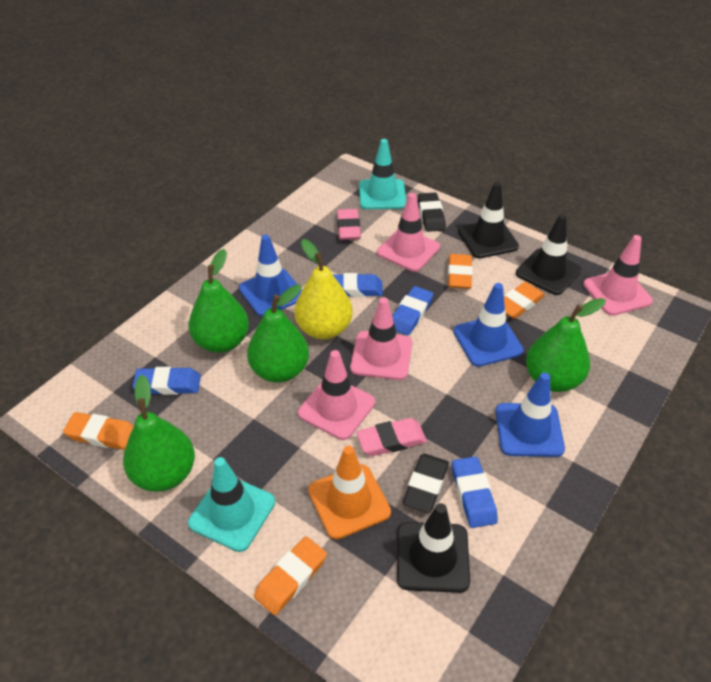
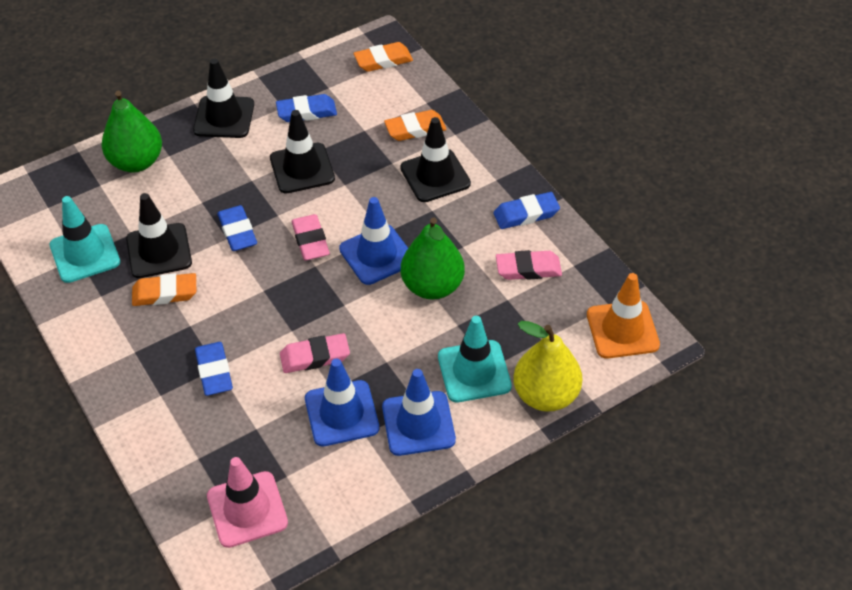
black eraser: 2 -> 0
black traffic cone: 3 -> 4
green pear: 4 -> 2
orange eraser: 4 -> 3
pink eraser: 2 -> 3
pink traffic cone: 4 -> 1

